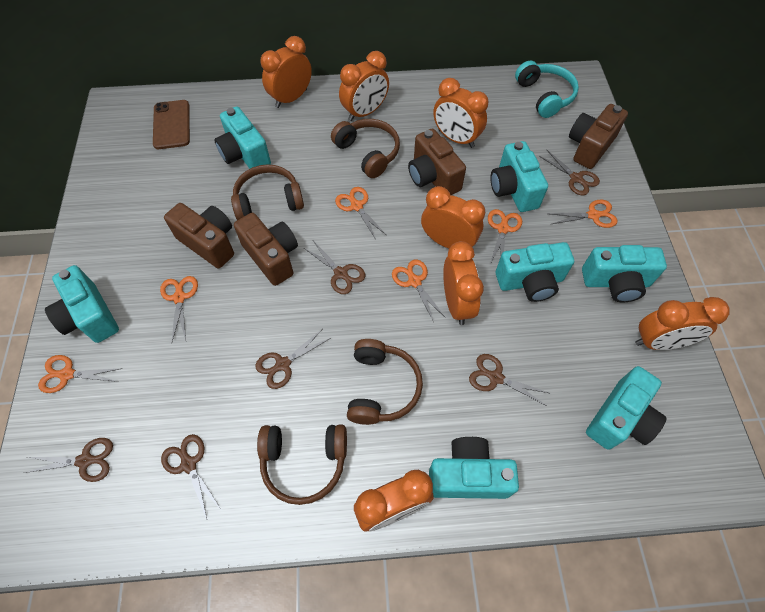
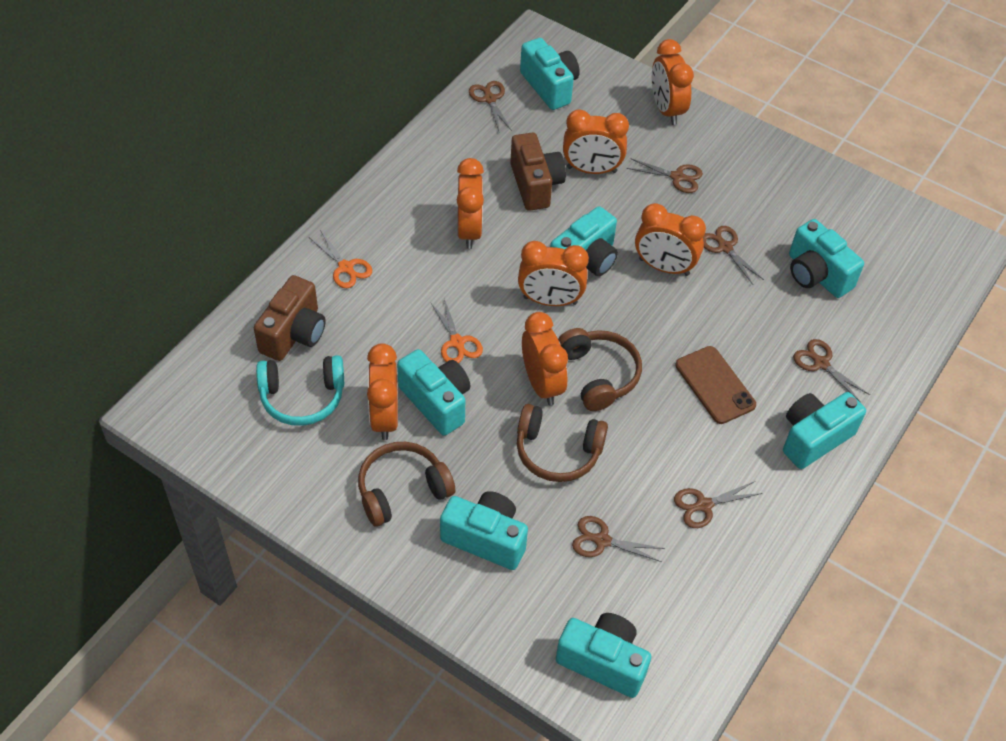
brown camera: 4 -> 2
brown headphones: 4 -> 3
orange scissors: 6 -> 2

